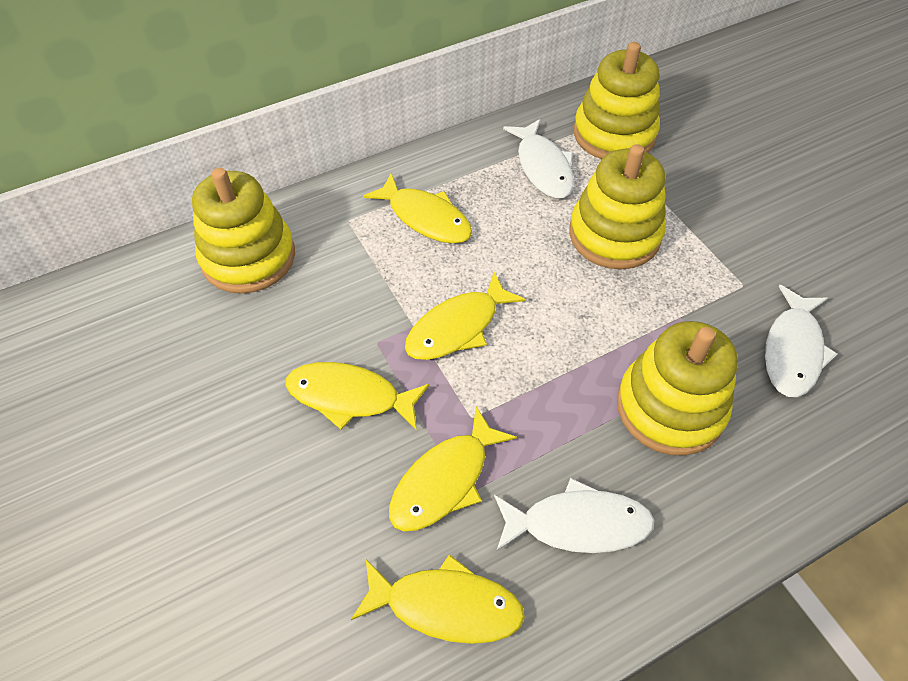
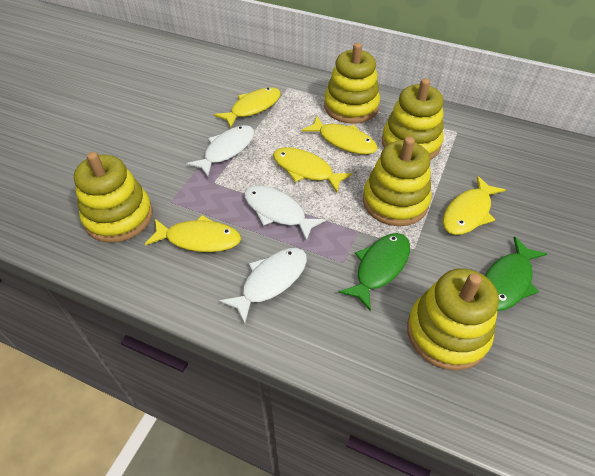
green fish: 0 -> 2
yellow stacking toy: 4 -> 5

